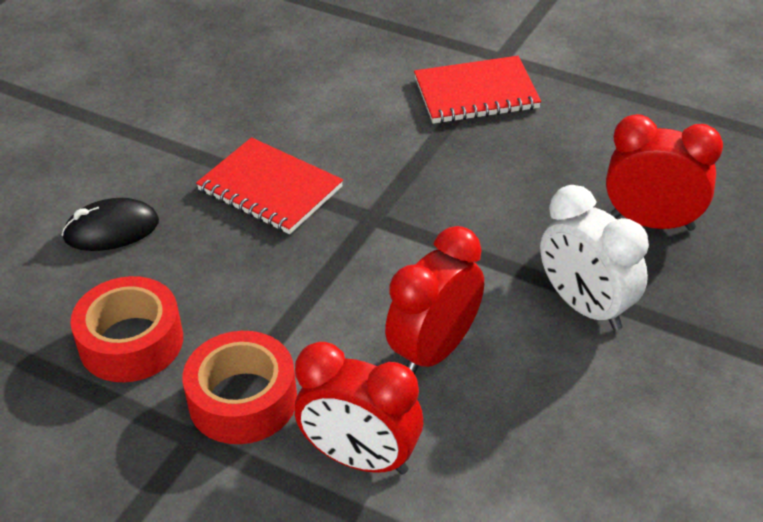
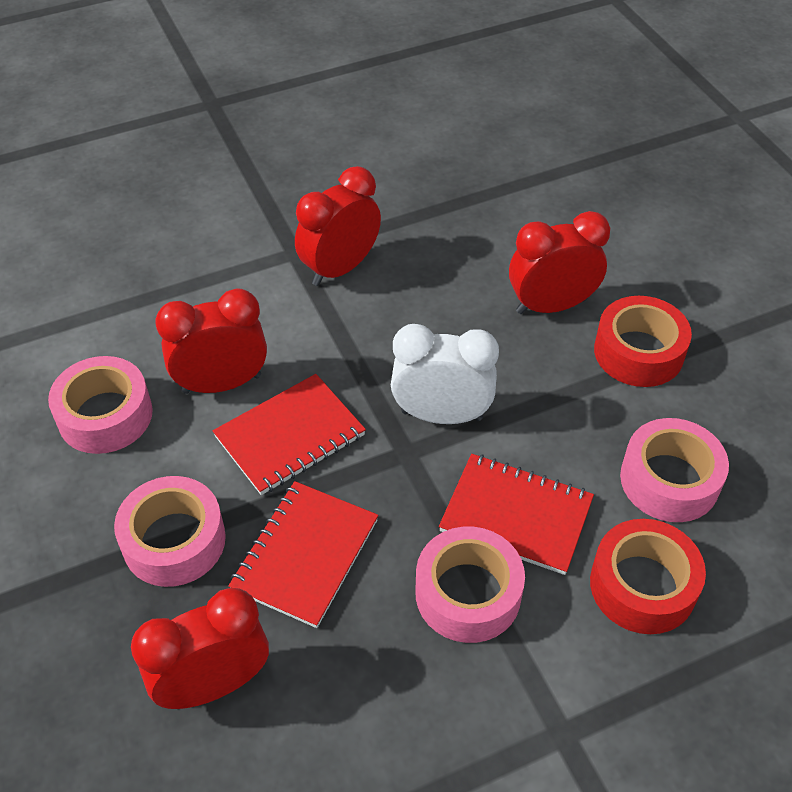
black mouse: 1 -> 0
pink tape: 0 -> 4
red clock: 3 -> 4
red notebook: 2 -> 3

